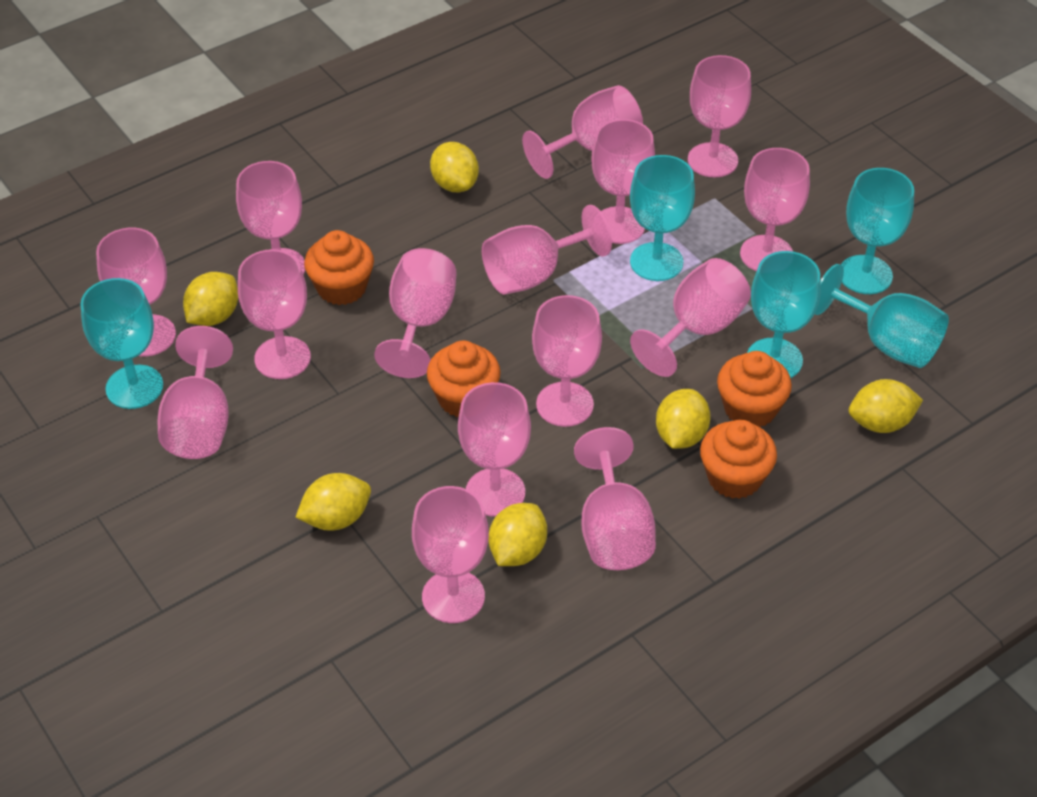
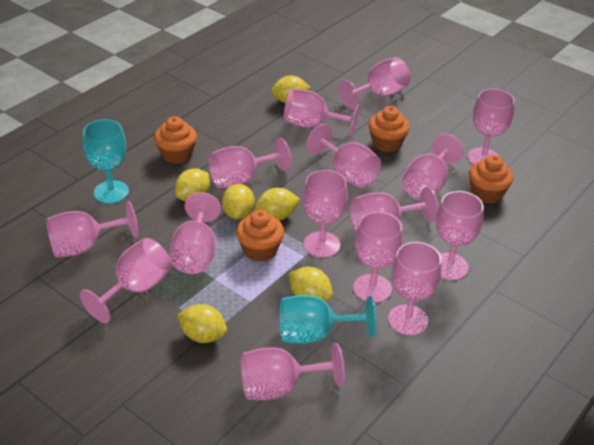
turquoise goblet: 5 -> 2

